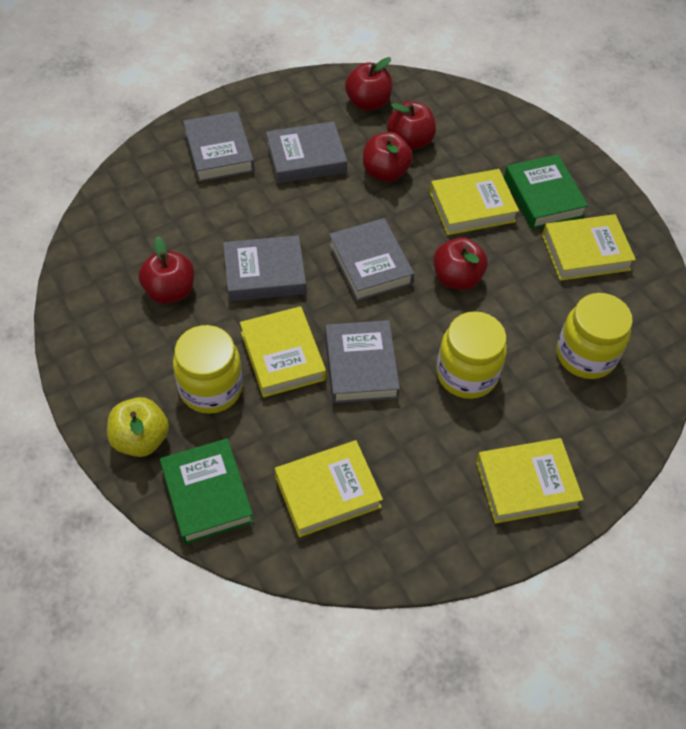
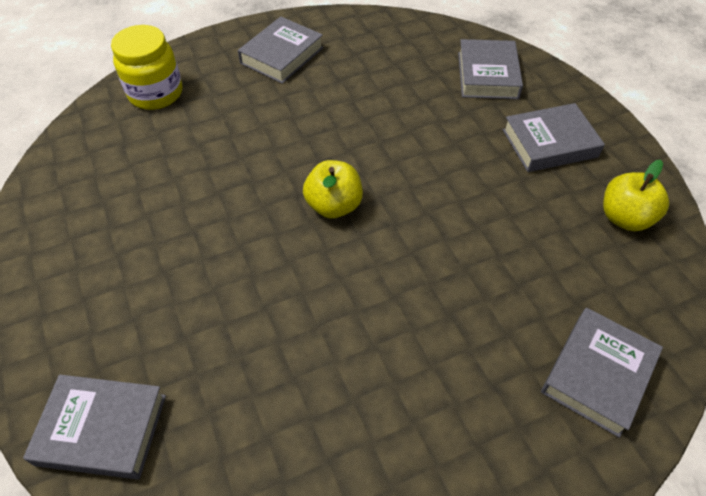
green book: 2 -> 0
red apple: 5 -> 0
yellow apple: 1 -> 2
yellow book: 5 -> 0
yellow jar: 3 -> 1

